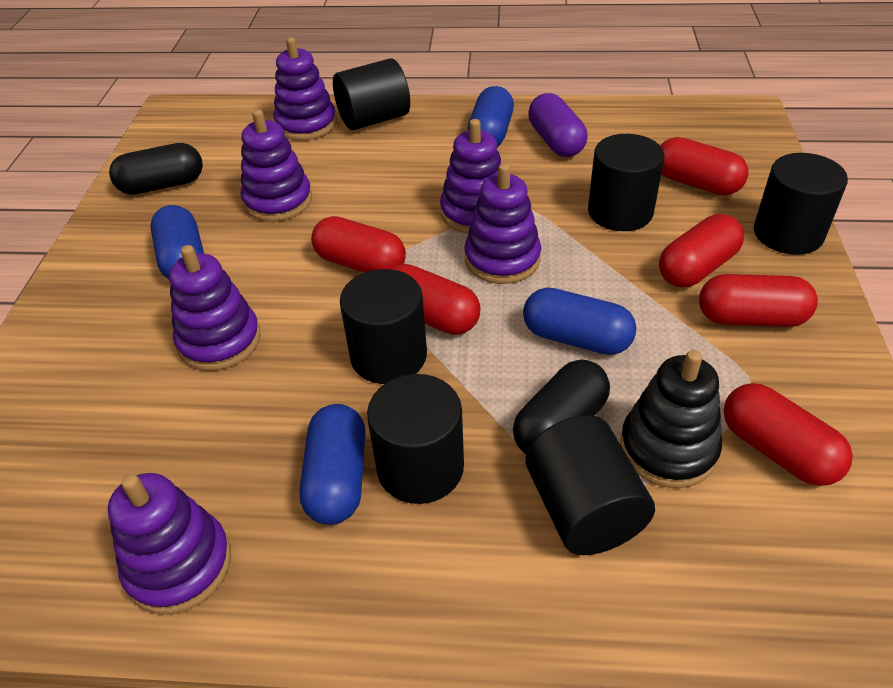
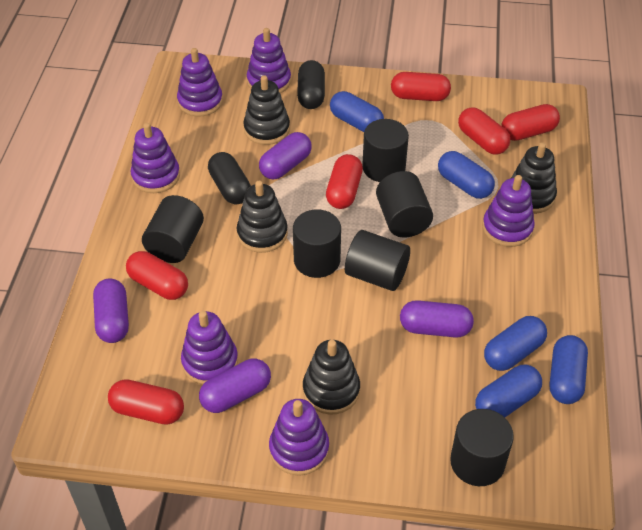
black stacking toy: 1 -> 4
blue capsule: 4 -> 5
purple capsule: 1 -> 4

